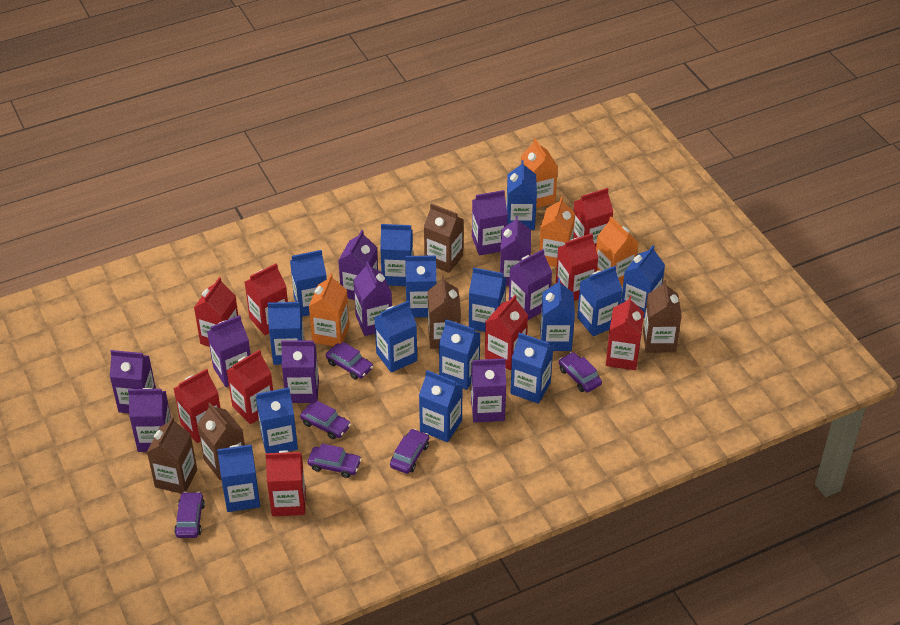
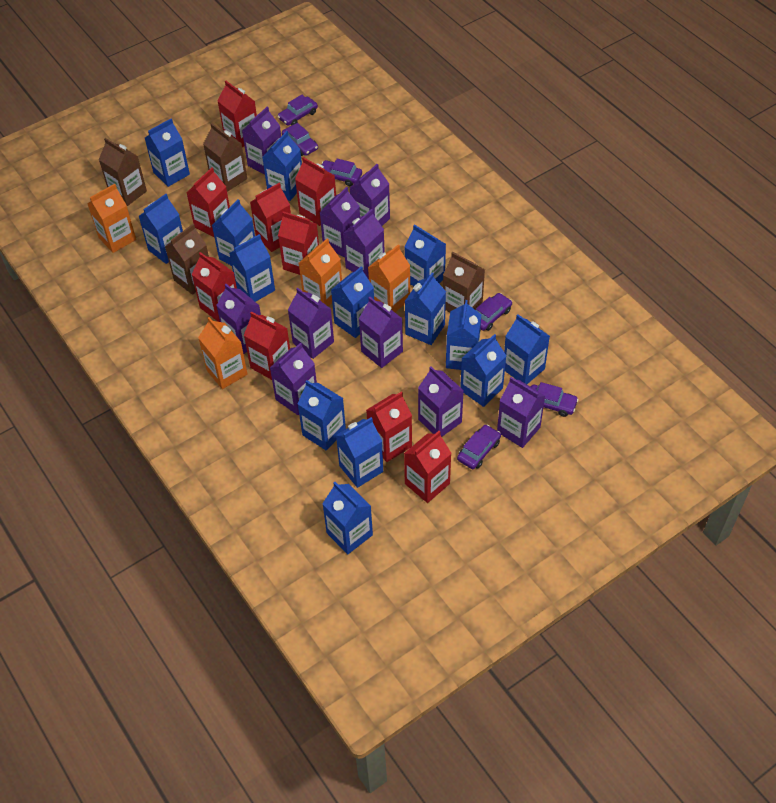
blue carton: 15 -> 14
brown carton: 5 -> 4

